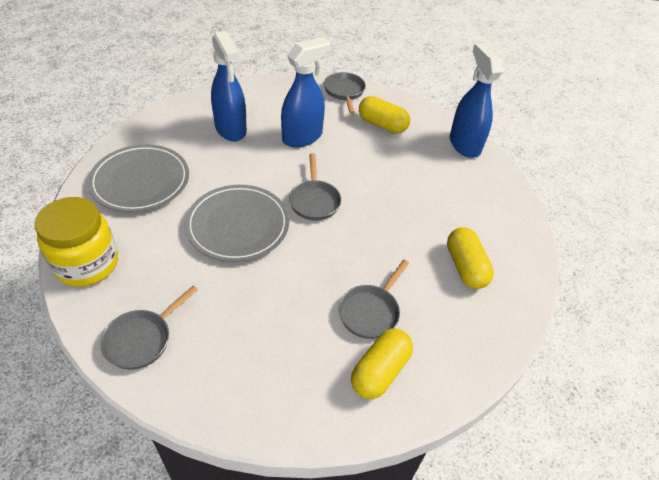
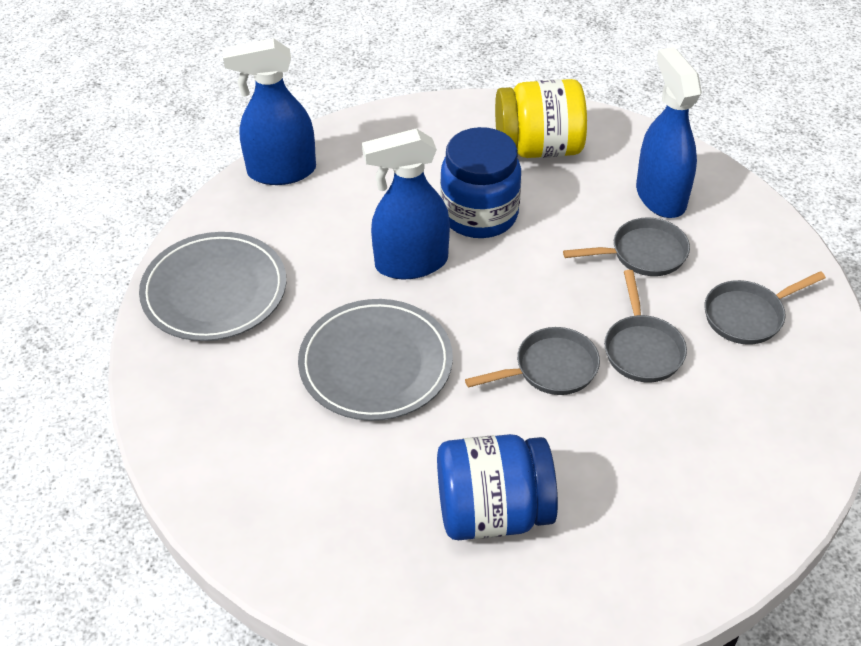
blue jar: 0 -> 2
yellow capsule: 3 -> 0

